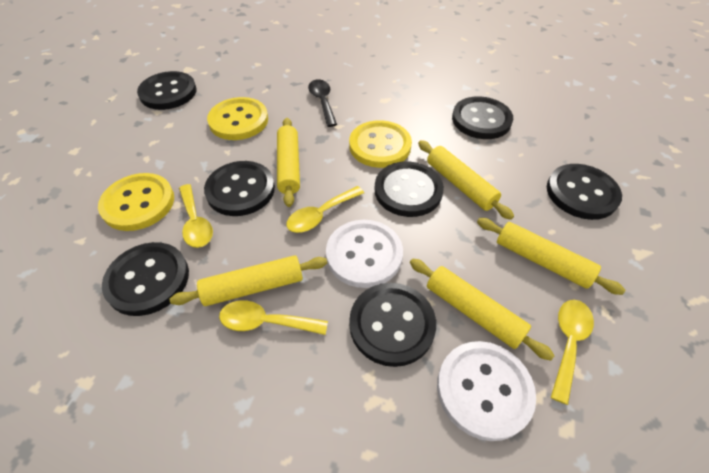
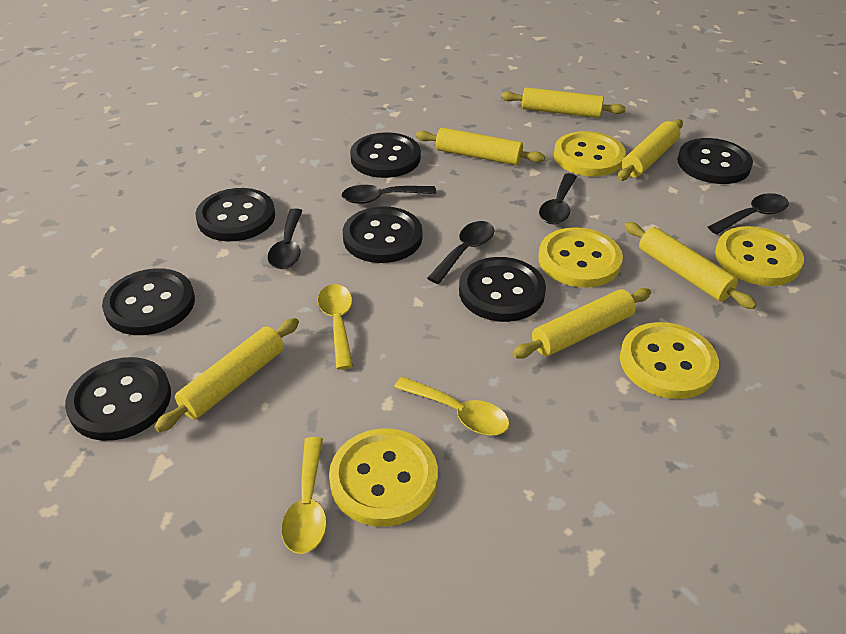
black spoon: 1 -> 5
white button: 2 -> 0
yellow button: 3 -> 5
yellow rolling pin: 5 -> 6
yellow spoon: 4 -> 3

